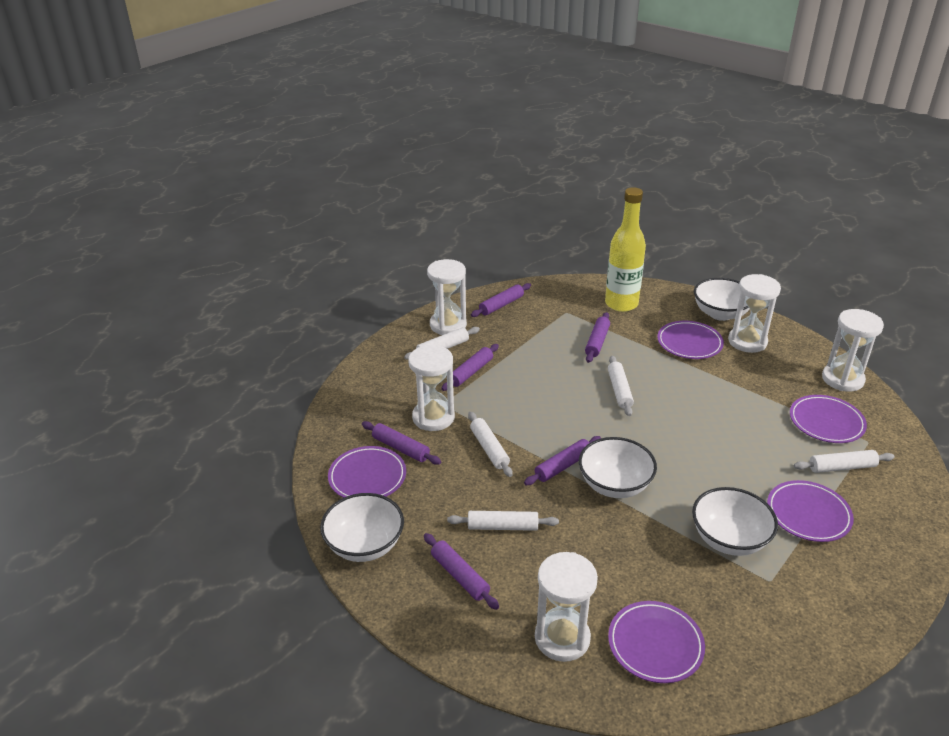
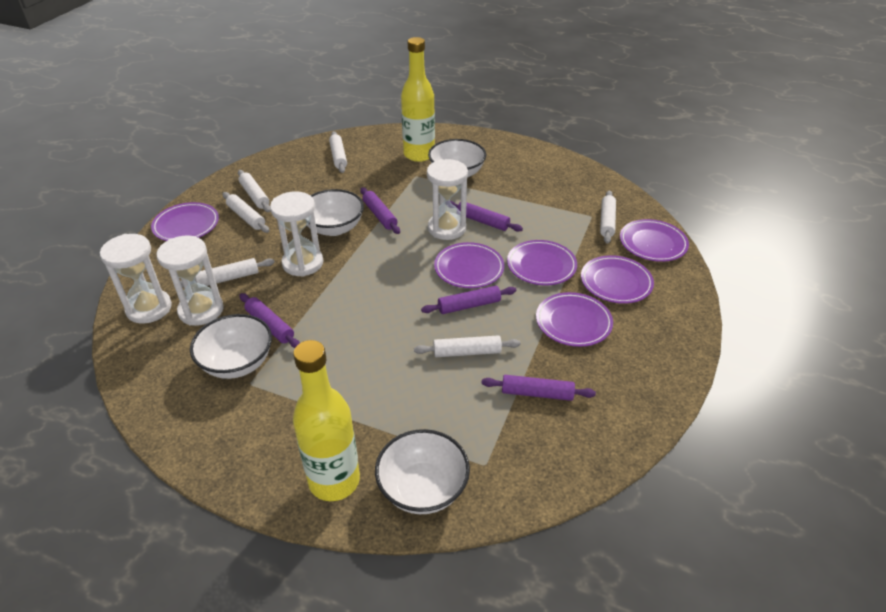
purple plate: 5 -> 6
purple rolling pin: 6 -> 5
white hourglass: 5 -> 4
white rolling pin: 5 -> 6
yellow bottle: 1 -> 2

